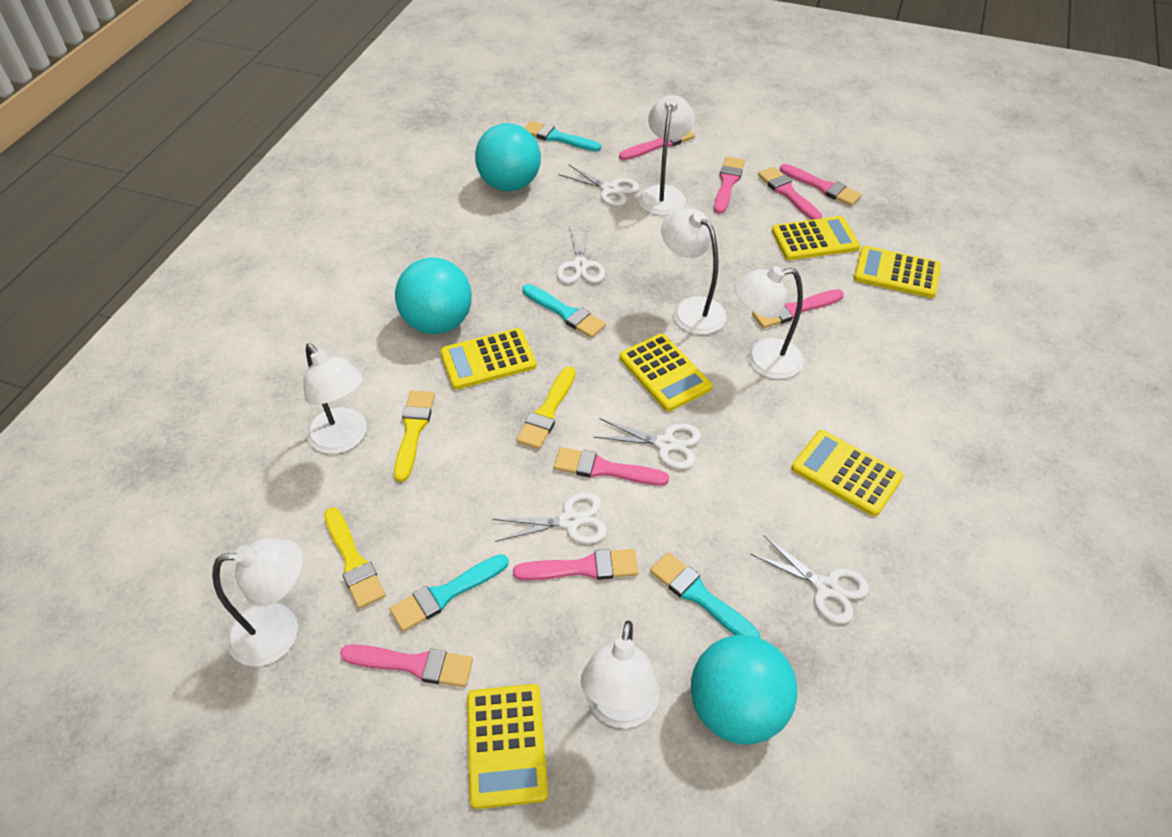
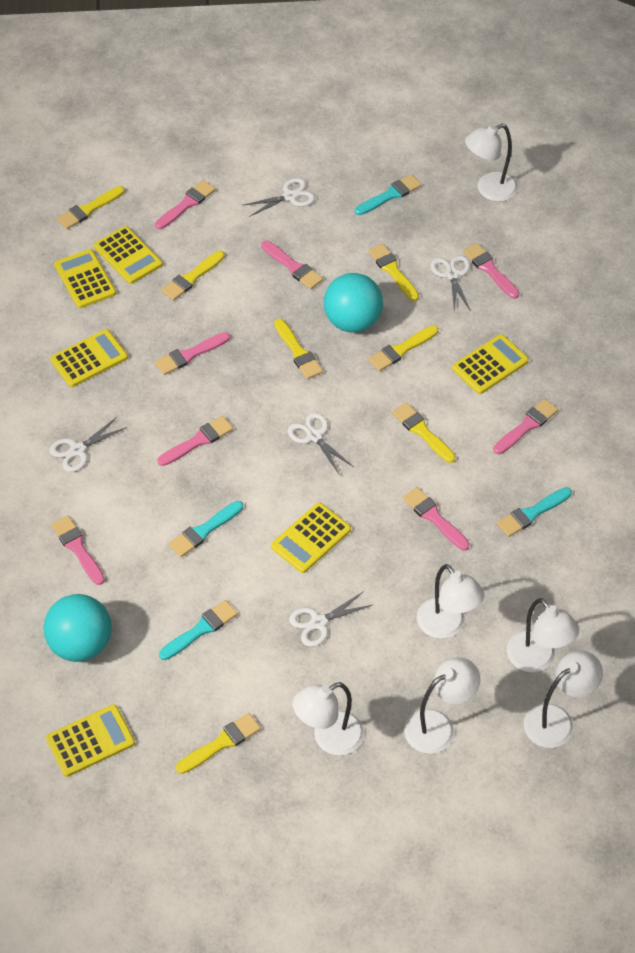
turquoise ball: 3 -> 2
yellow brush: 3 -> 7

